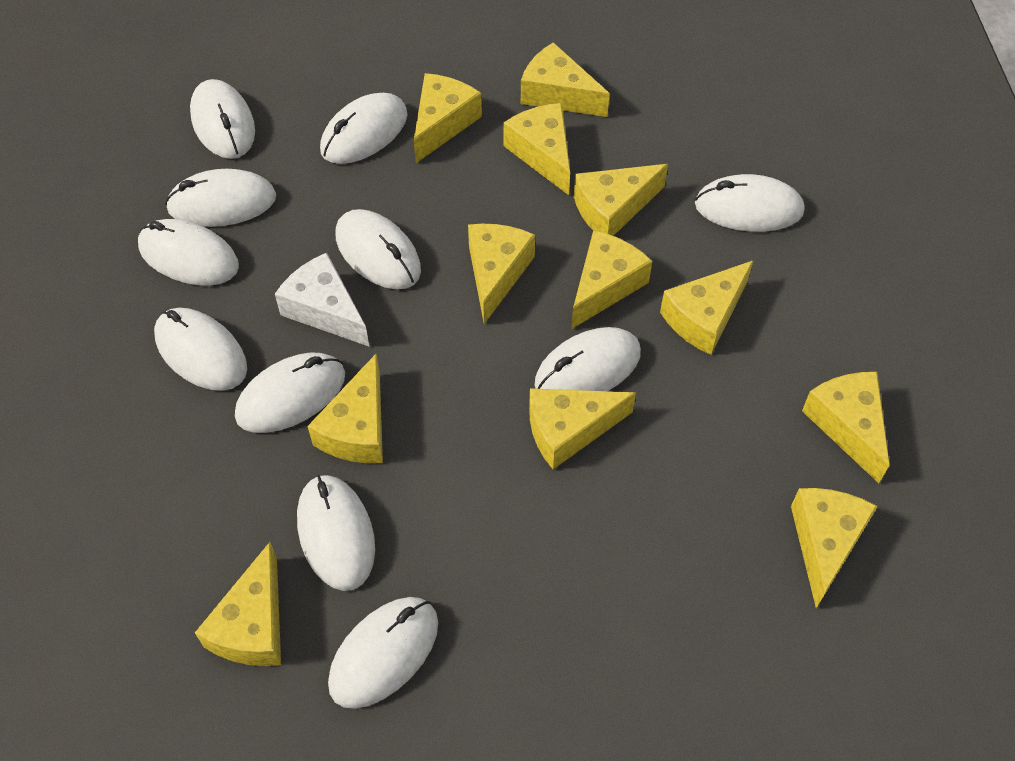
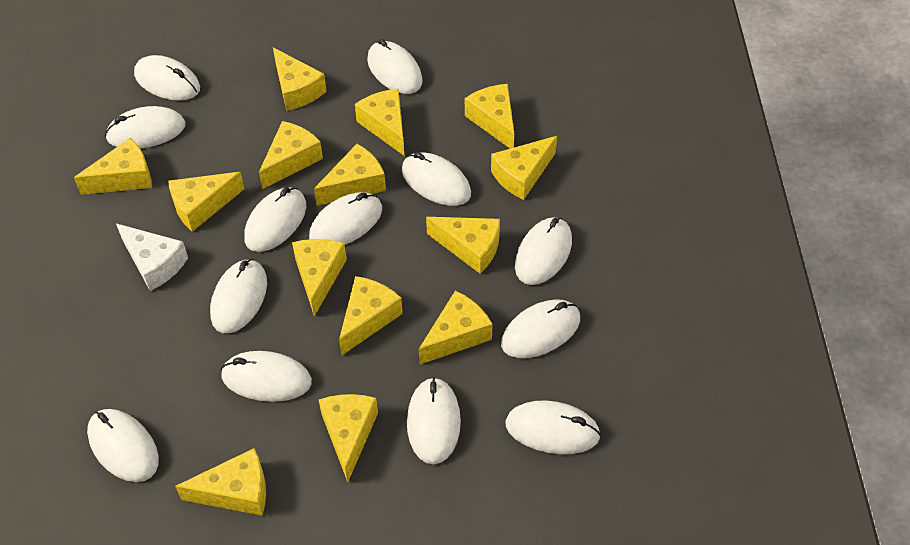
white mouse: 11 -> 13
yellow cheese: 12 -> 14

